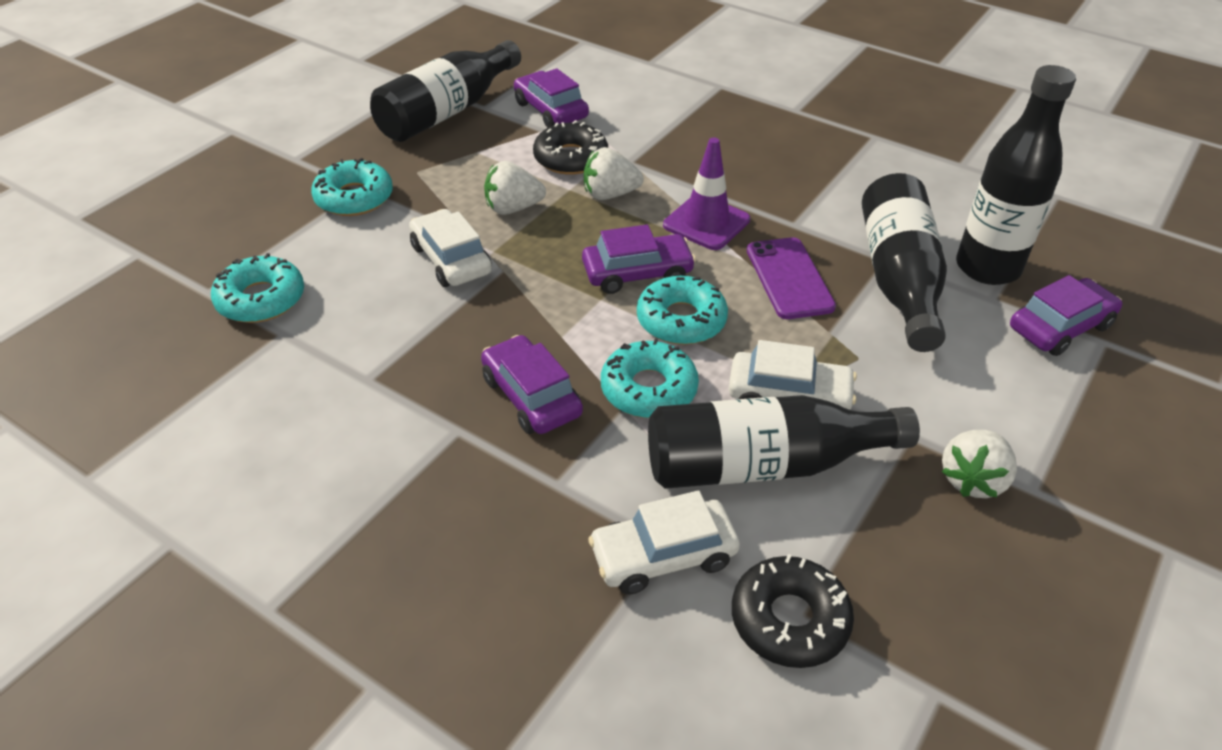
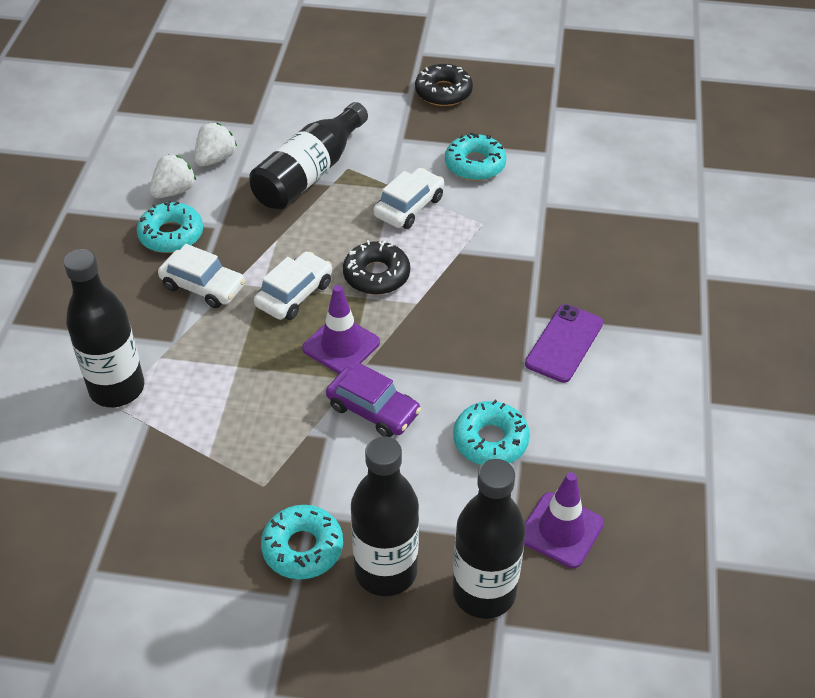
purple car: 4 -> 1
purple traffic cone: 1 -> 2
white strawberry: 3 -> 2

